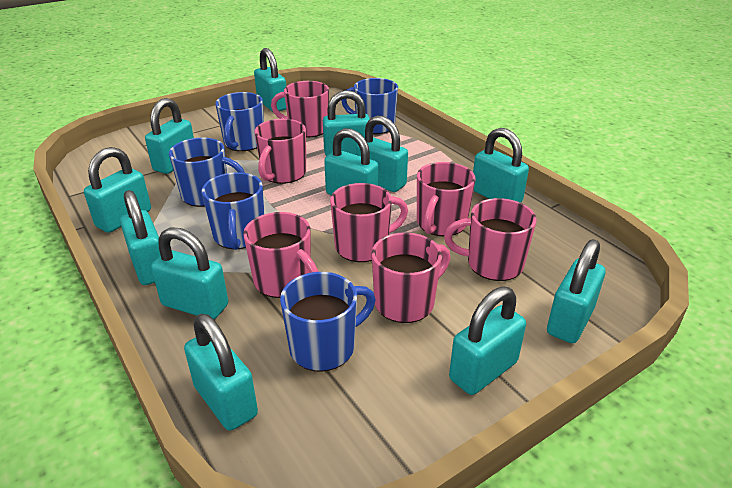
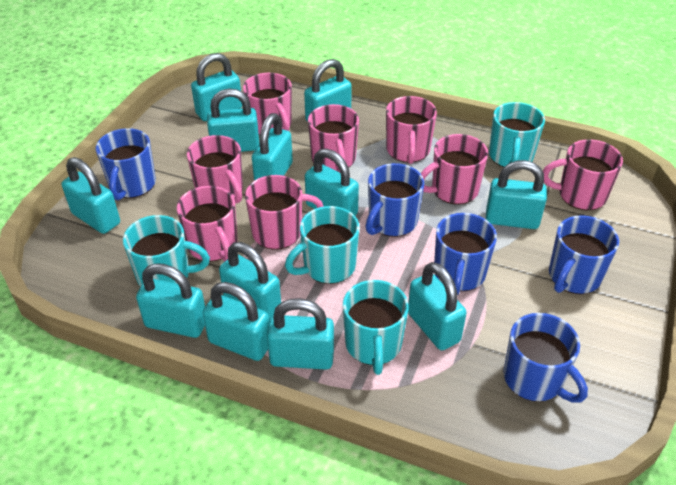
pink mug: 7 -> 8
turquoise mug: 0 -> 4

